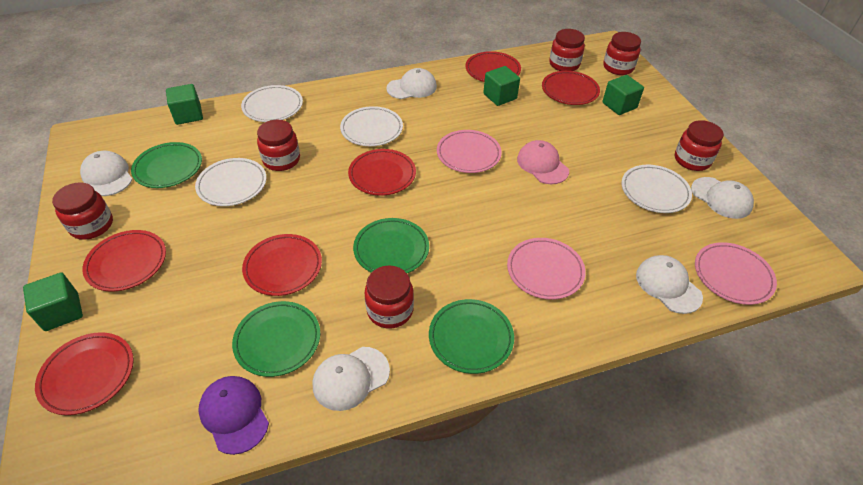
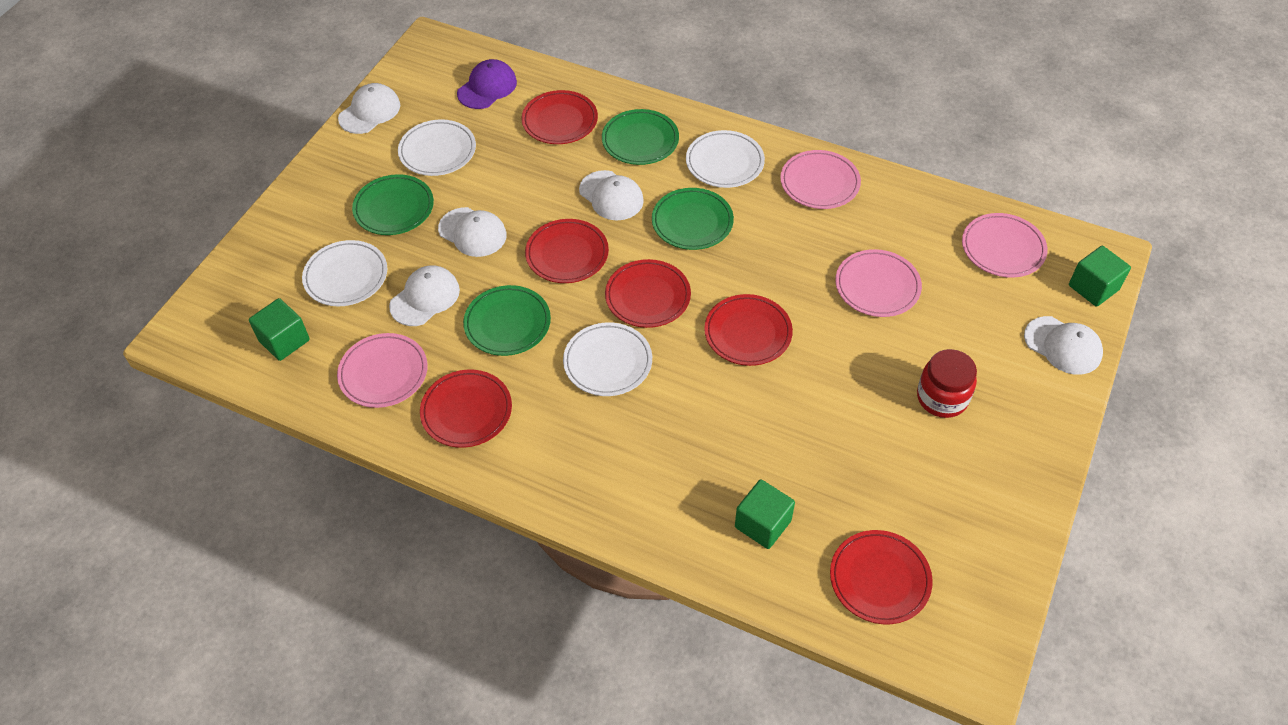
green cube: 4 -> 3
pink cap: 1 -> 0
pink plate: 3 -> 4
red jar: 6 -> 1

